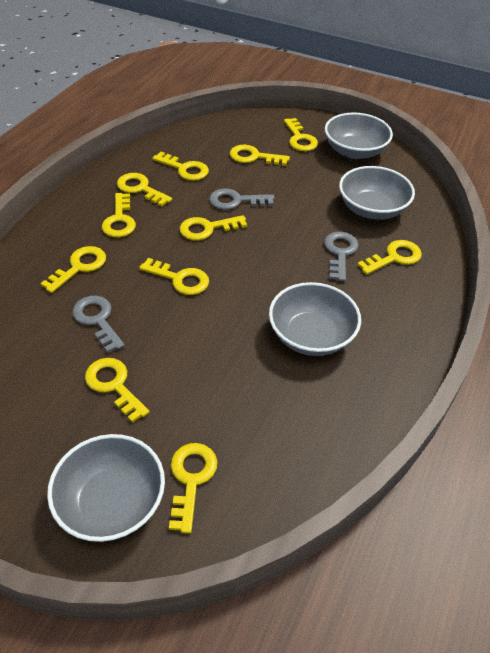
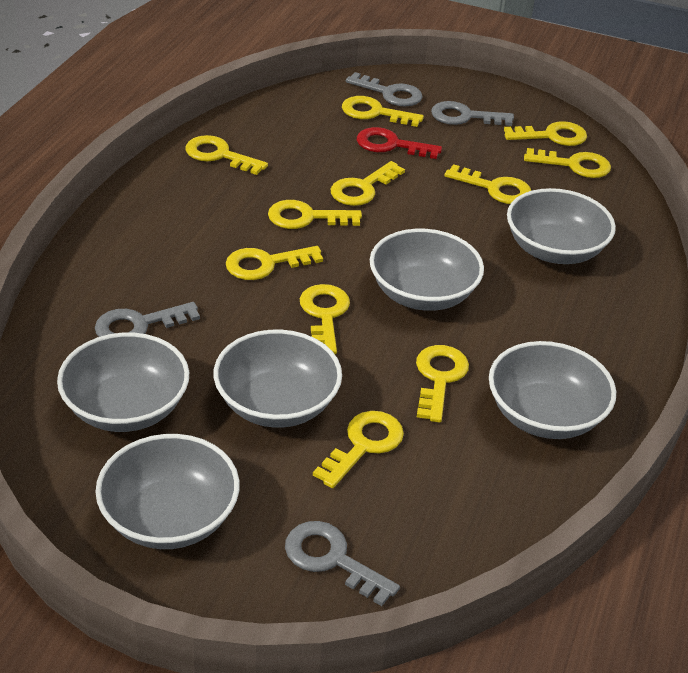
grey bowl: 4 -> 6
grey key: 3 -> 4
red key: 0 -> 1

